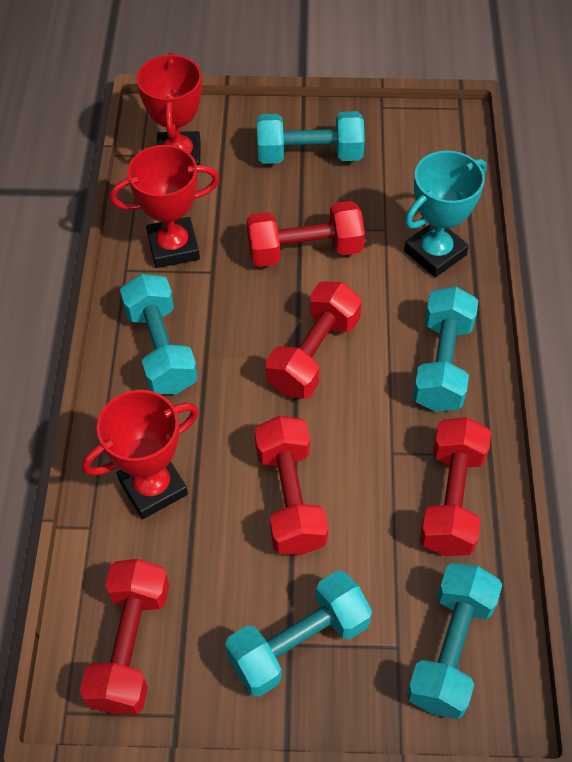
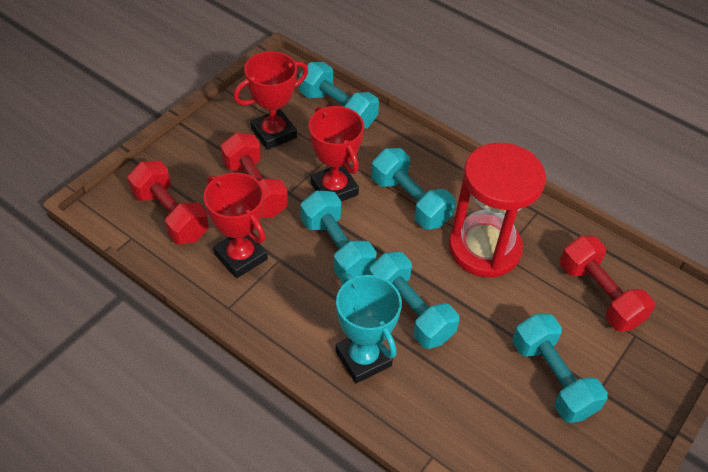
red dumbbell: 5 -> 3
red hourglass: 0 -> 1

